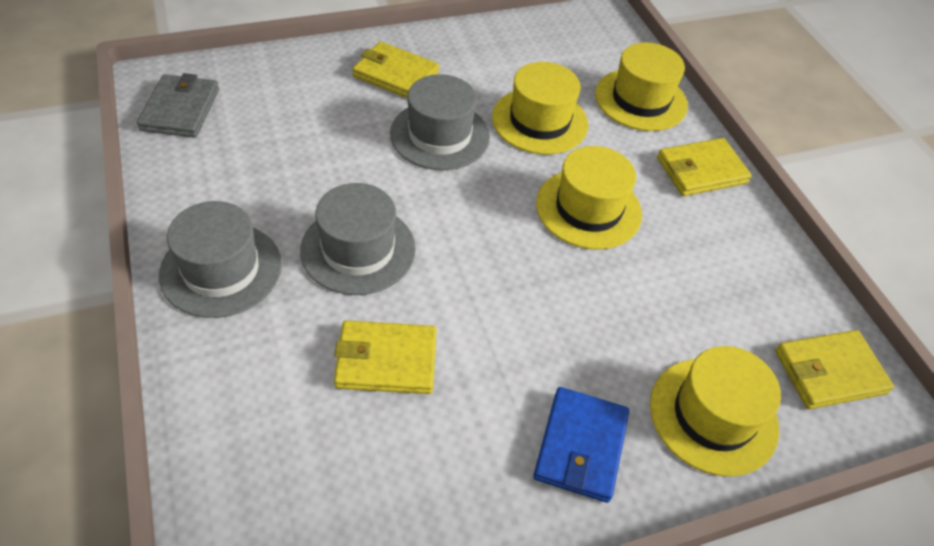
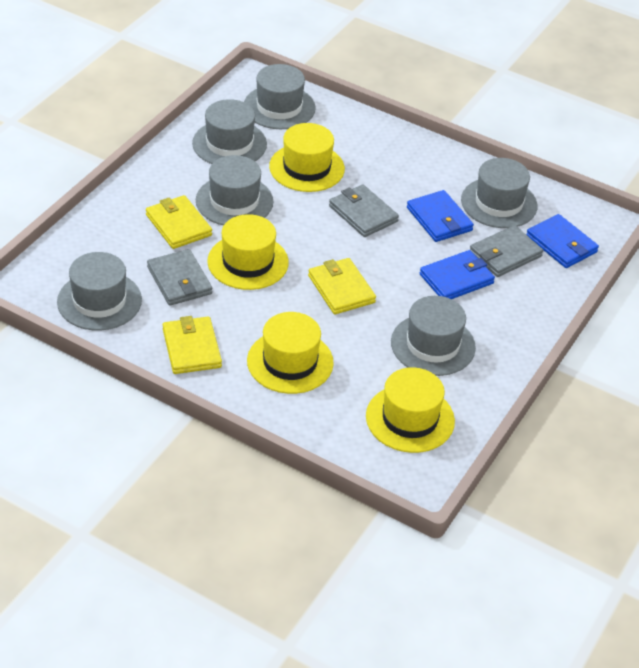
blue wallet: 1 -> 3
grey hat: 3 -> 6
grey wallet: 1 -> 3
yellow wallet: 4 -> 3

